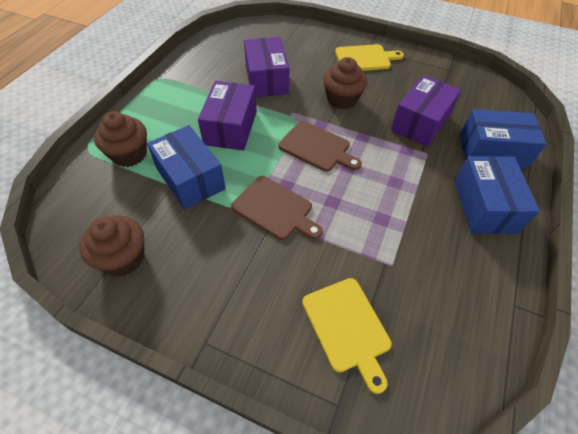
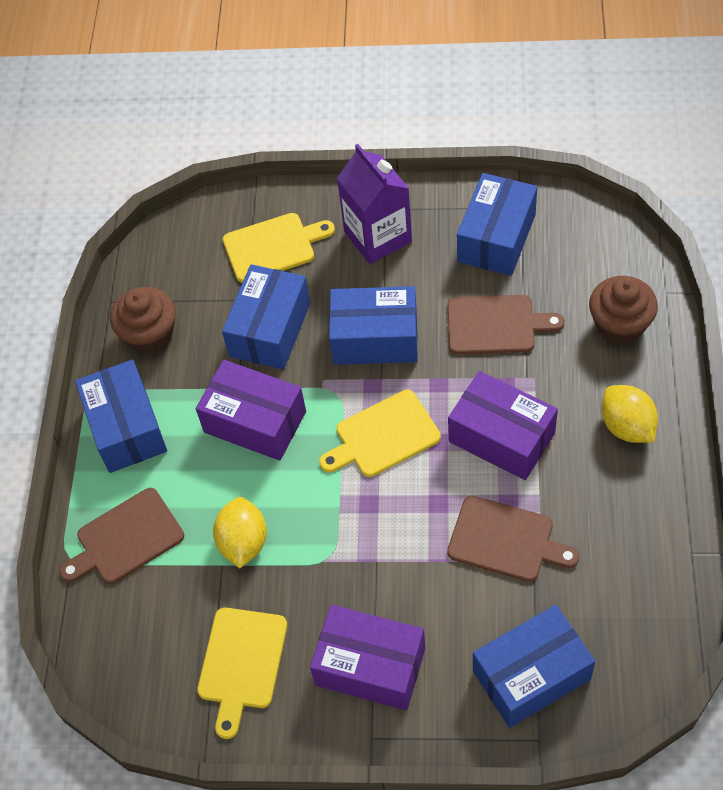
blue box: 3 -> 5
brown cupcake: 3 -> 2
brown cutting board: 2 -> 3
purple carton: 0 -> 1
yellow cutting board: 2 -> 3
yellow lemon: 0 -> 2

